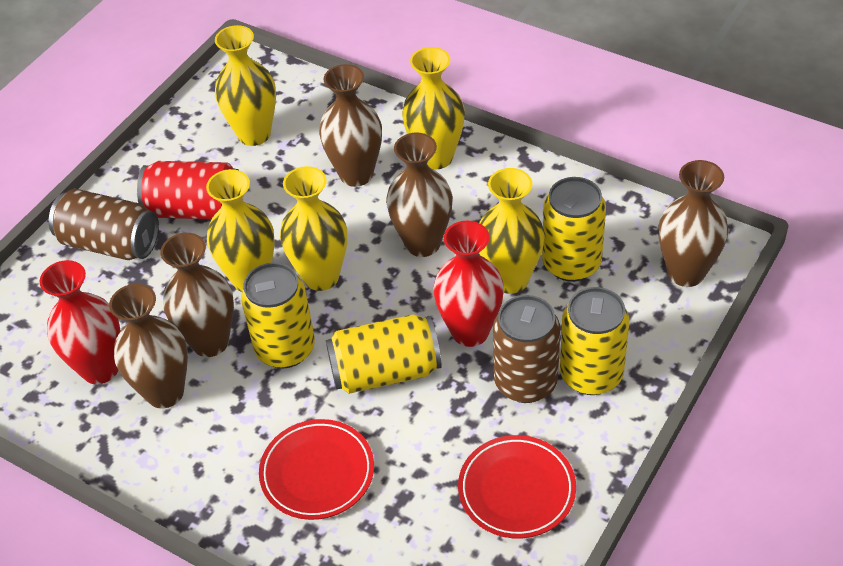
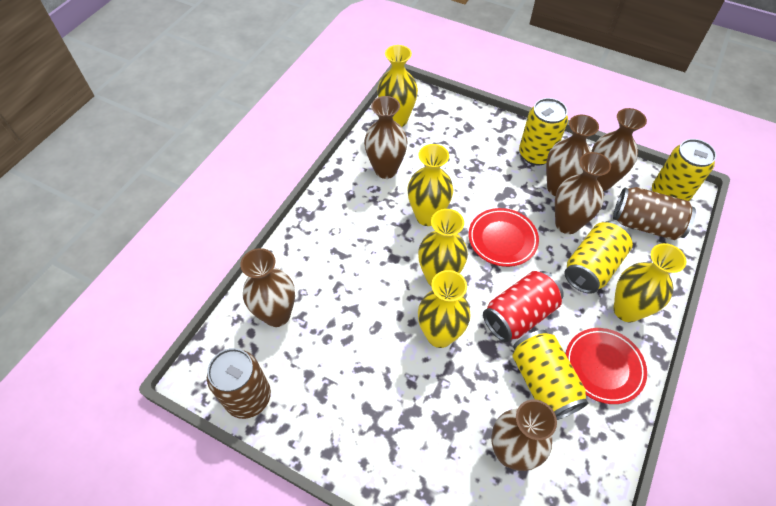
brown vase: 5 -> 6
red vase: 2 -> 0

